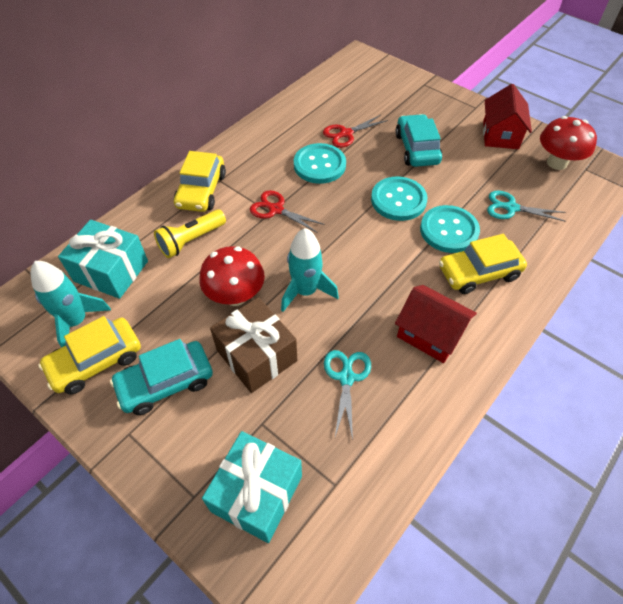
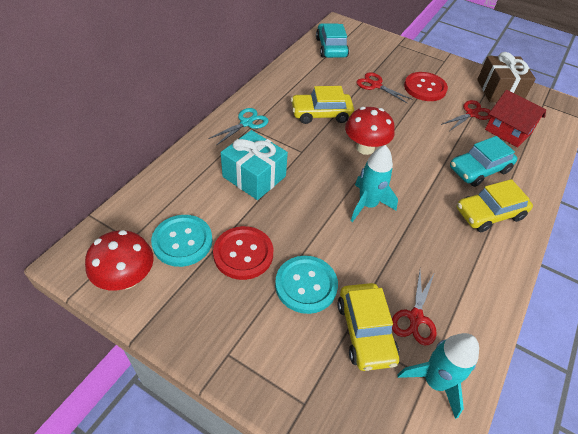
red button: 0 -> 2
red house: 2 -> 1
red scissors: 2 -> 3
turquoise button: 3 -> 2
turquoise gift: 2 -> 1
turquoise scissors: 2 -> 1
yellow flashlight: 1 -> 0

